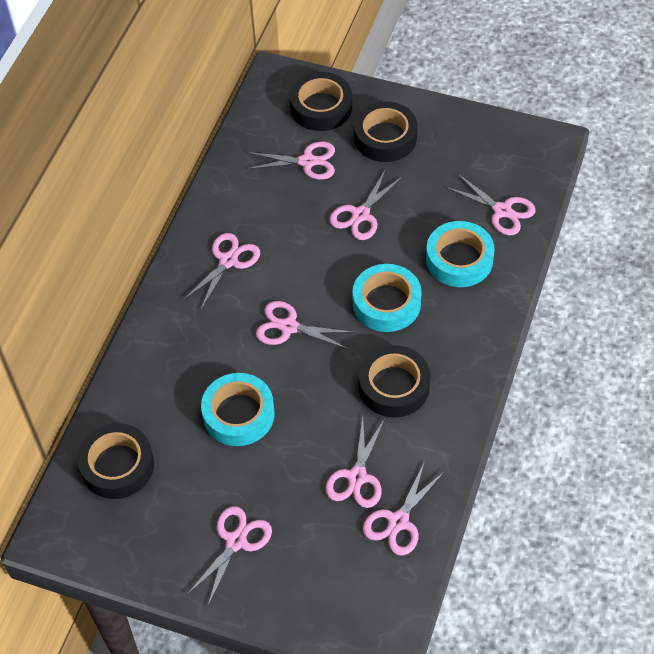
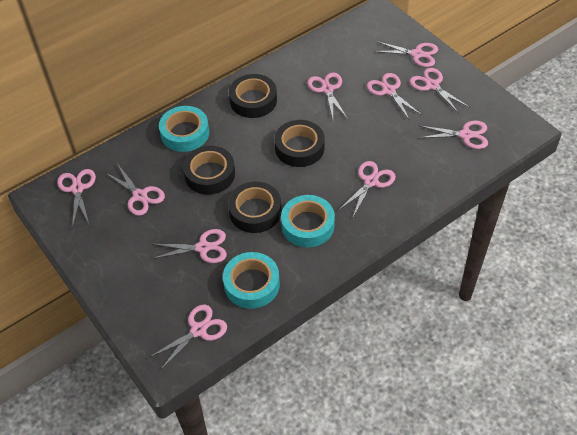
pink scissors: 8 -> 10

